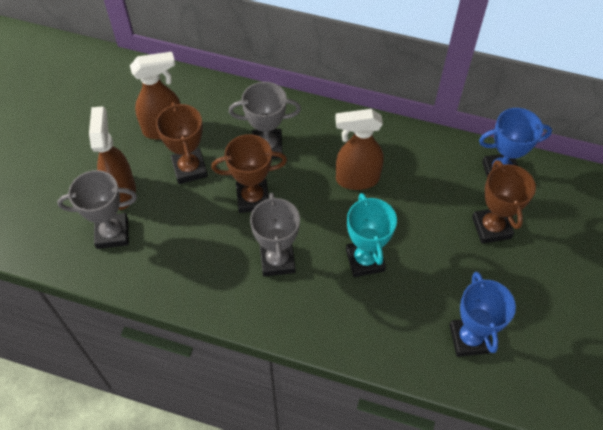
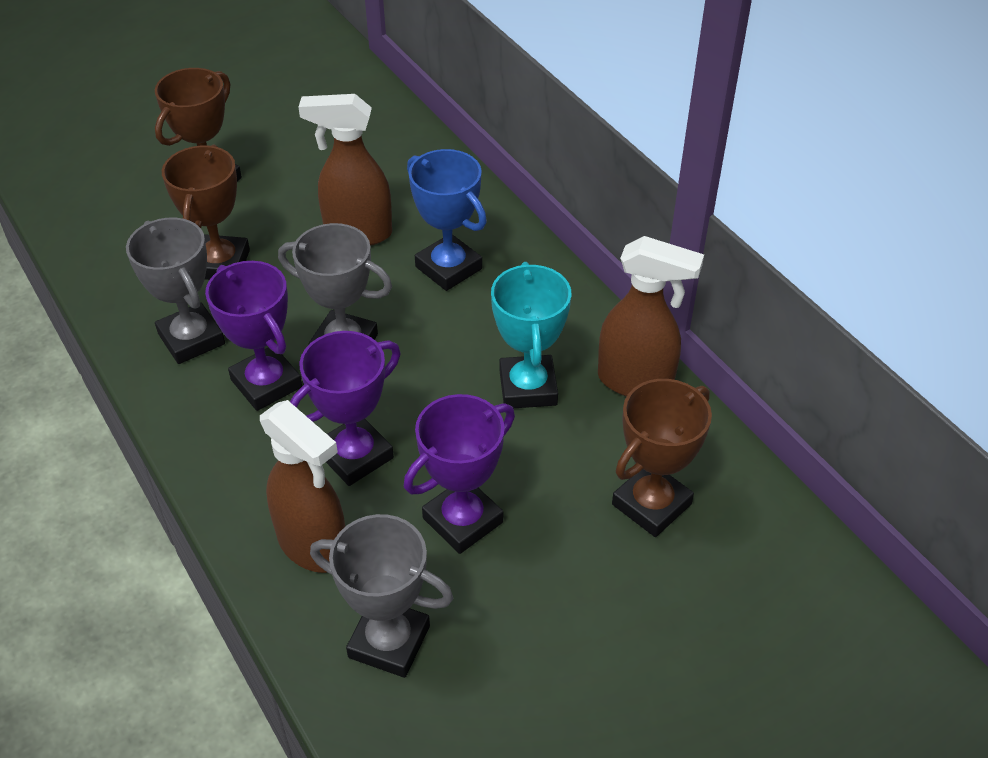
blue trophy: 2 -> 1
purple trophy: 0 -> 3

